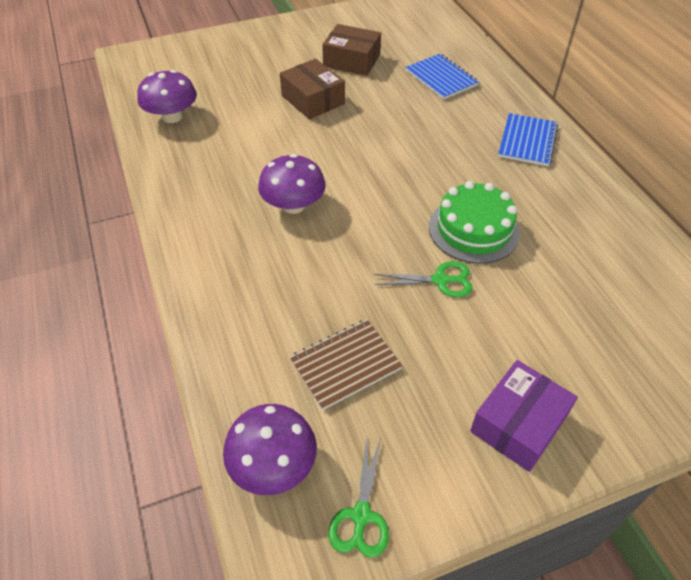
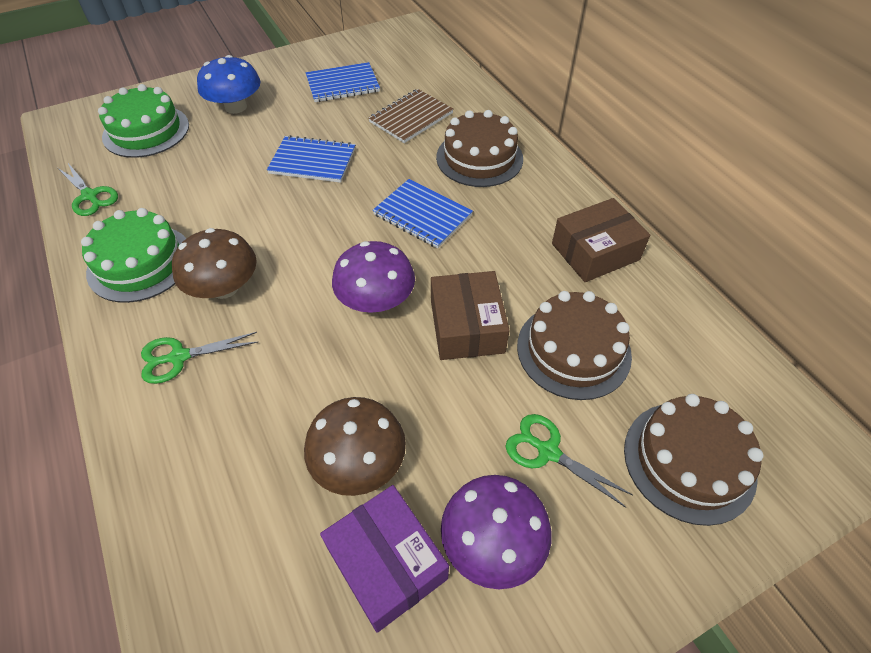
blue mushroom: 0 -> 1
blue notebook: 2 -> 3
brown cake: 0 -> 3
brown mushroom: 0 -> 2
green cake: 1 -> 2
green scissors: 2 -> 3
purple mushroom: 3 -> 2

